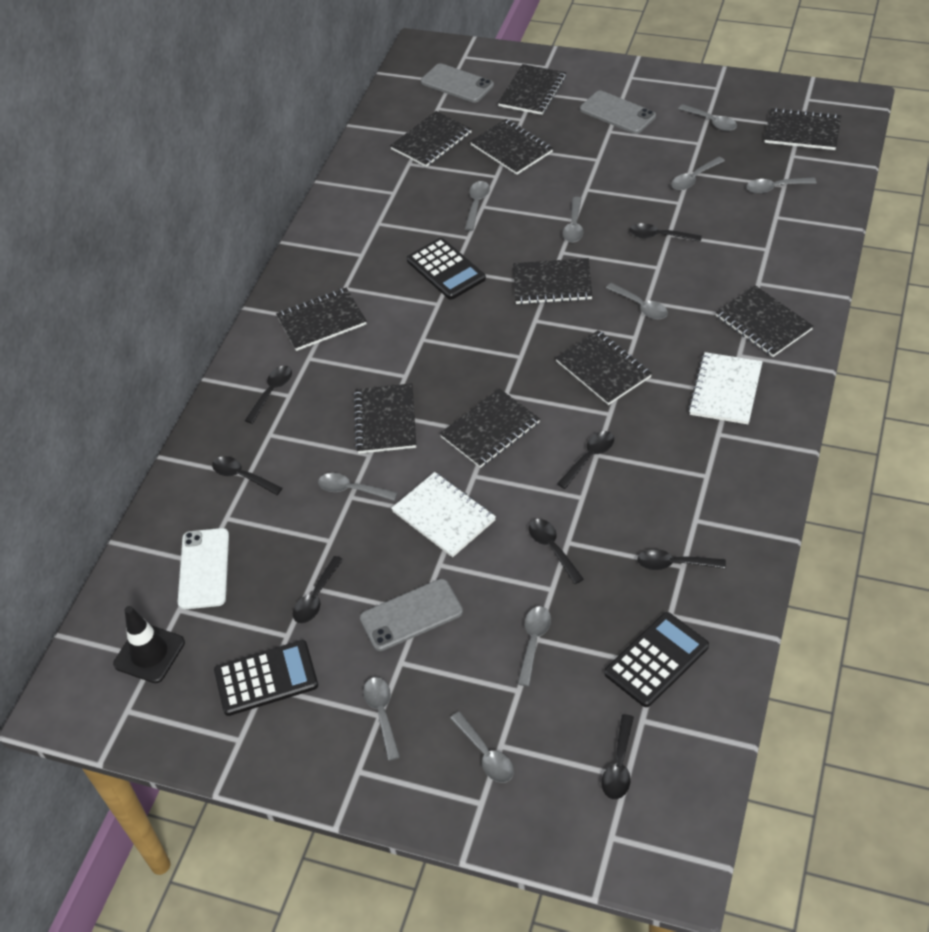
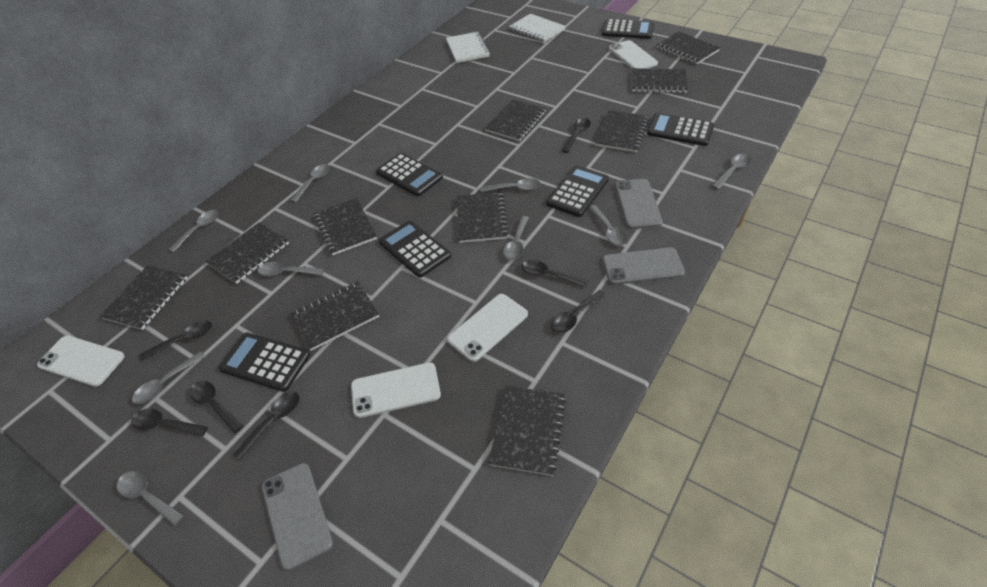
black calculator: 3 -> 6
black spoon: 8 -> 7
black traffic cone: 1 -> 0
grey spoon: 10 -> 9
white phone: 1 -> 4

